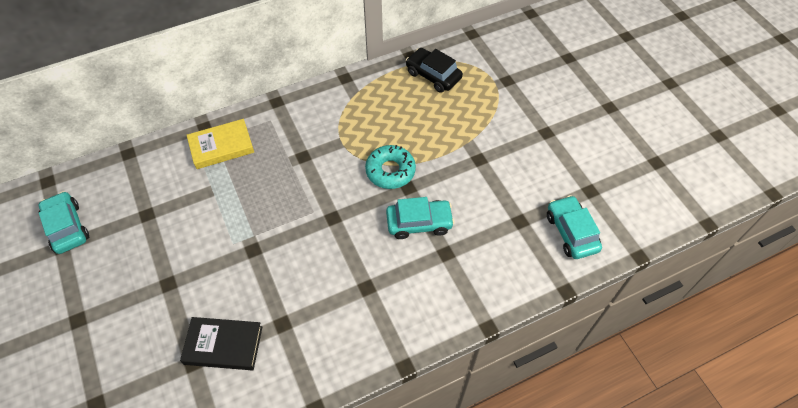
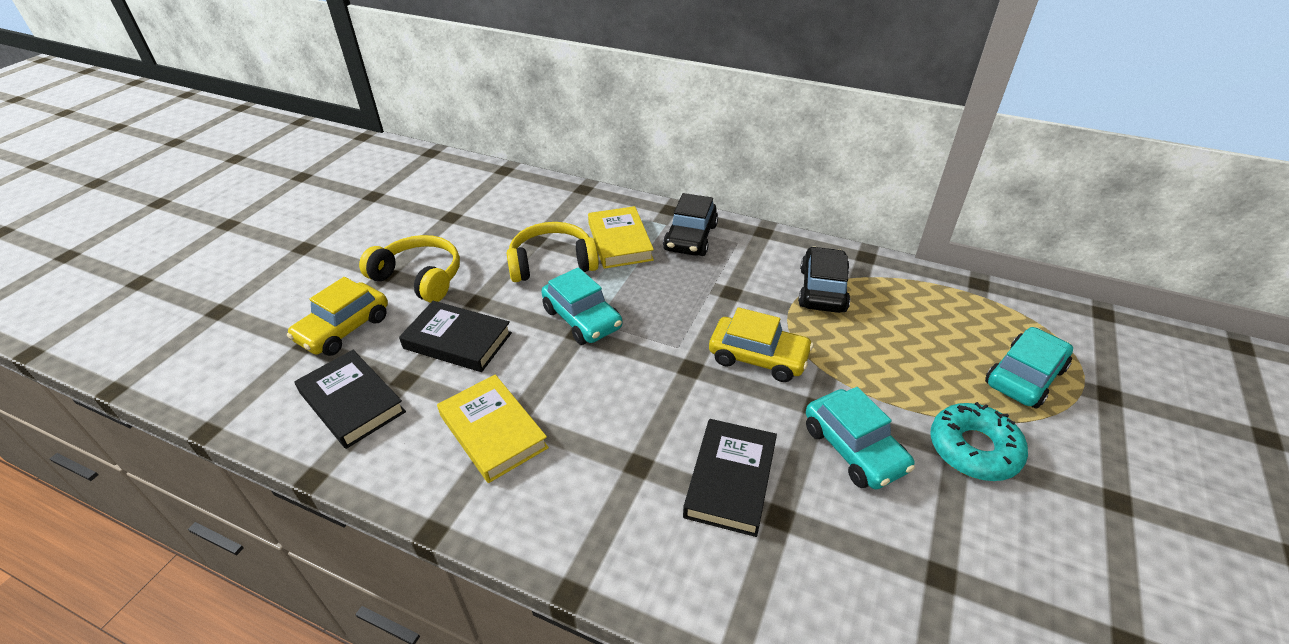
black book: 1 -> 3
black car: 1 -> 2
yellow book: 1 -> 2
yellow car: 0 -> 2
yellow headphones: 0 -> 2

